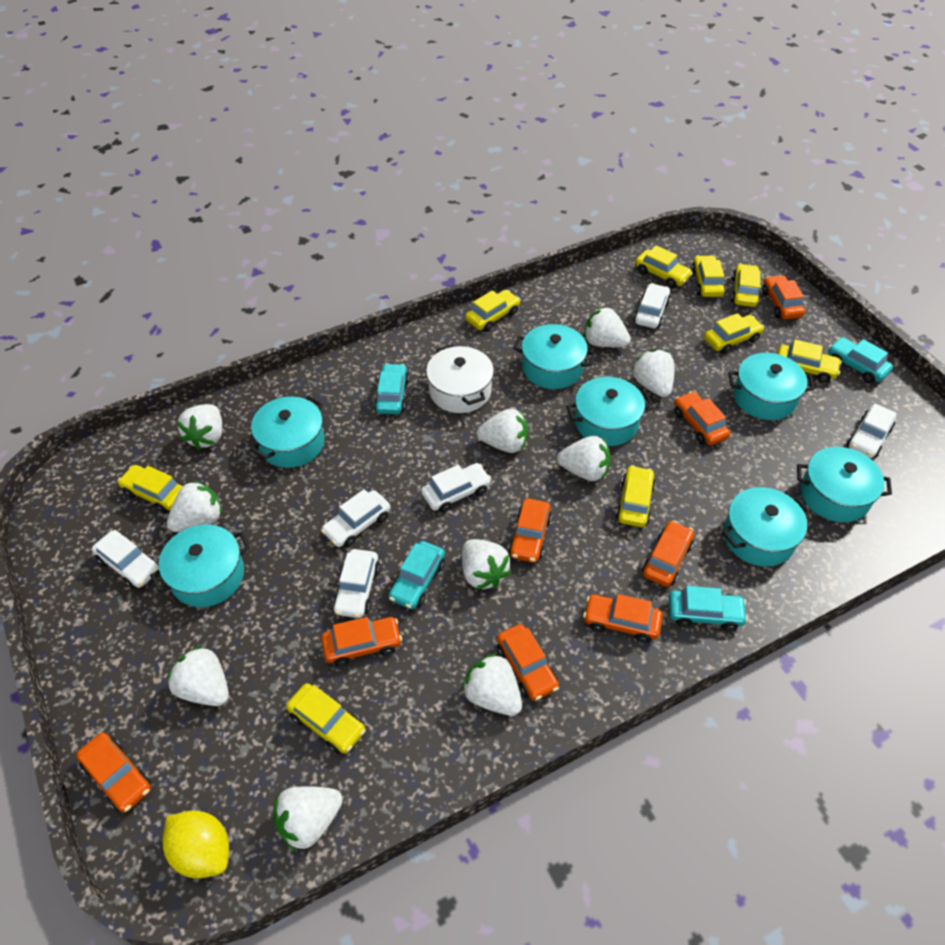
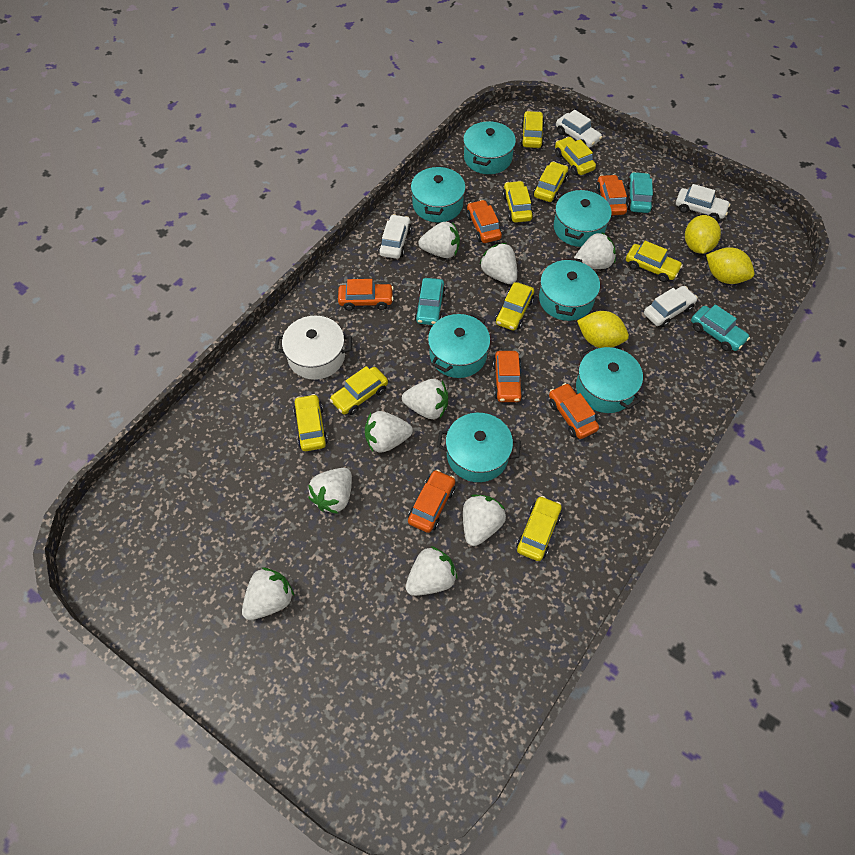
orange car: 8 -> 6
turquoise car: 4 -> 3
white car: 6 -> 4
white strawberry: 10 -> 9
yellow lemon: 1 -> 3

